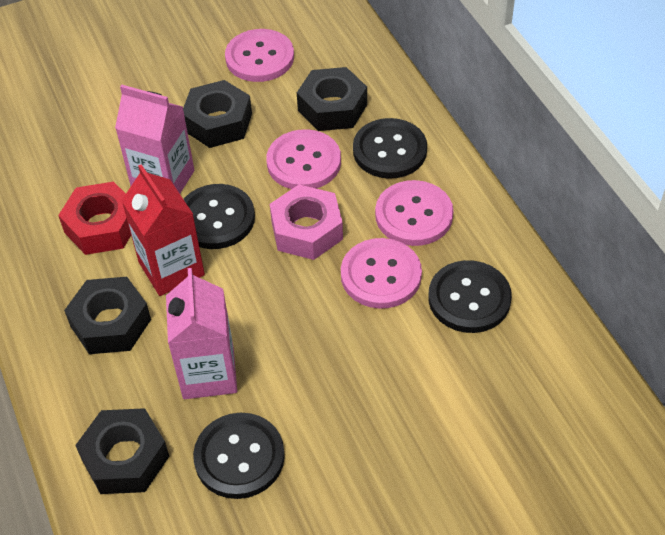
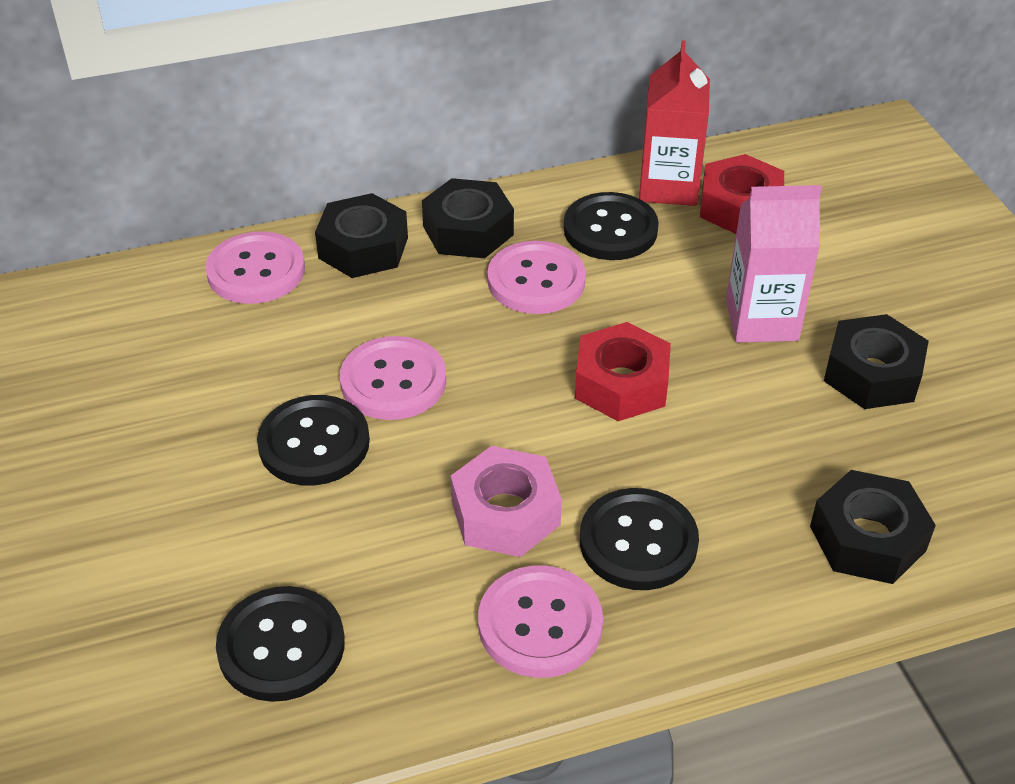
pink carton: 2 -> 1
red nut: 1 -> 2

